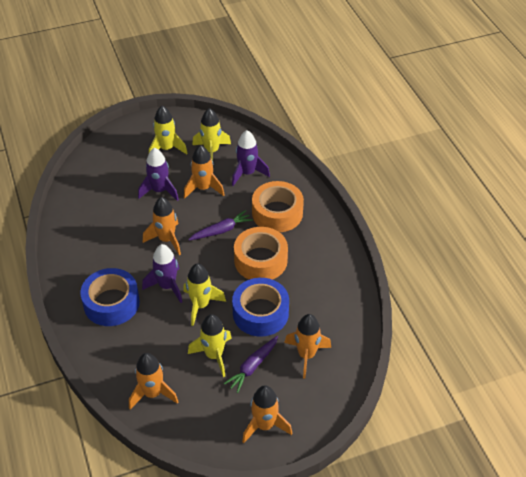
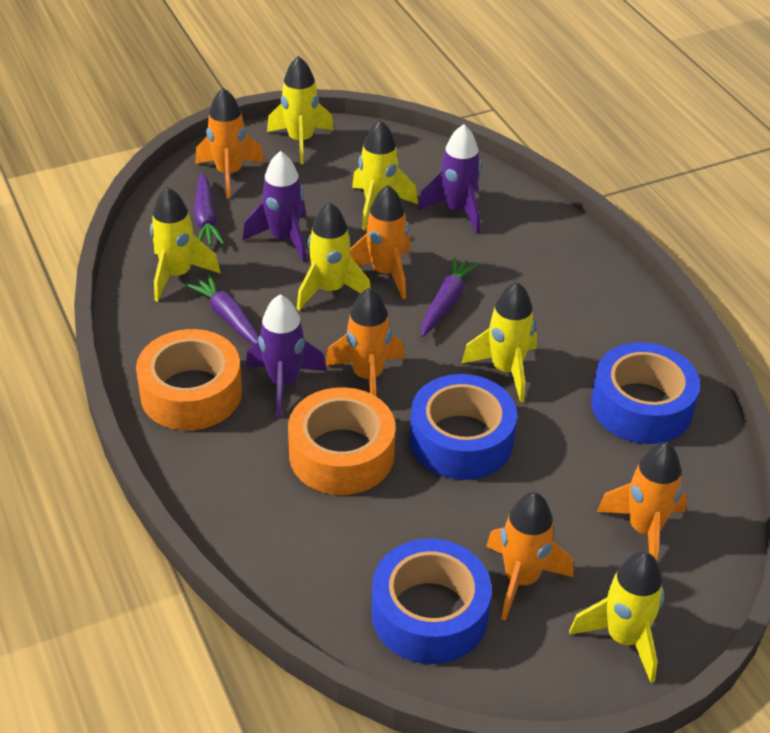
blue tape: 2 -> 3
purple carrot: 2 -> 3
yellow rocket: 4 -> 6

